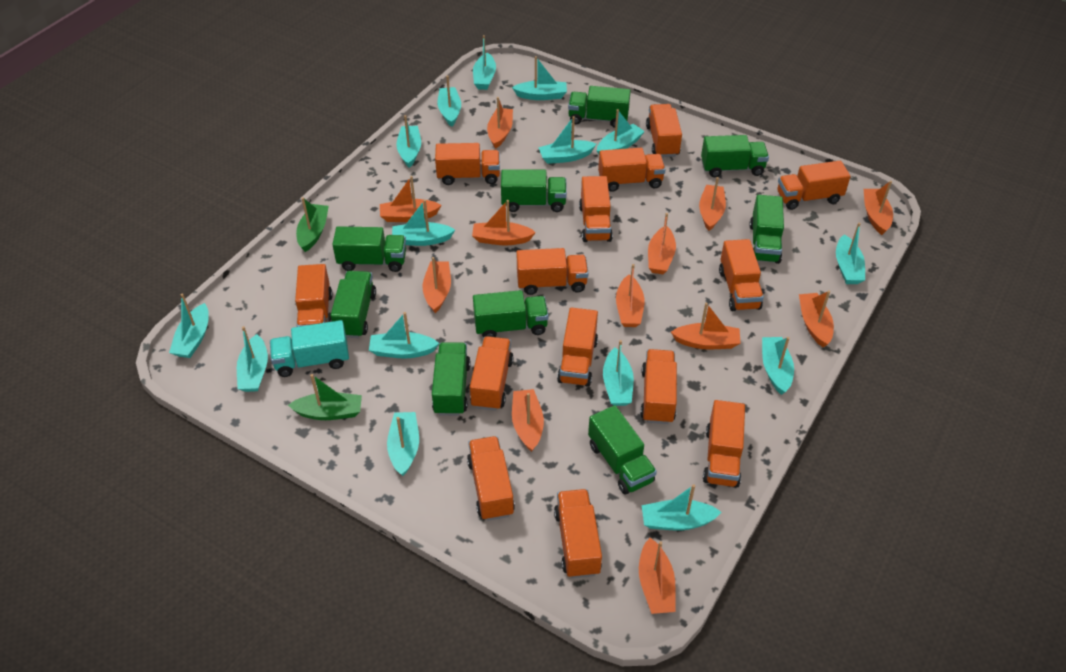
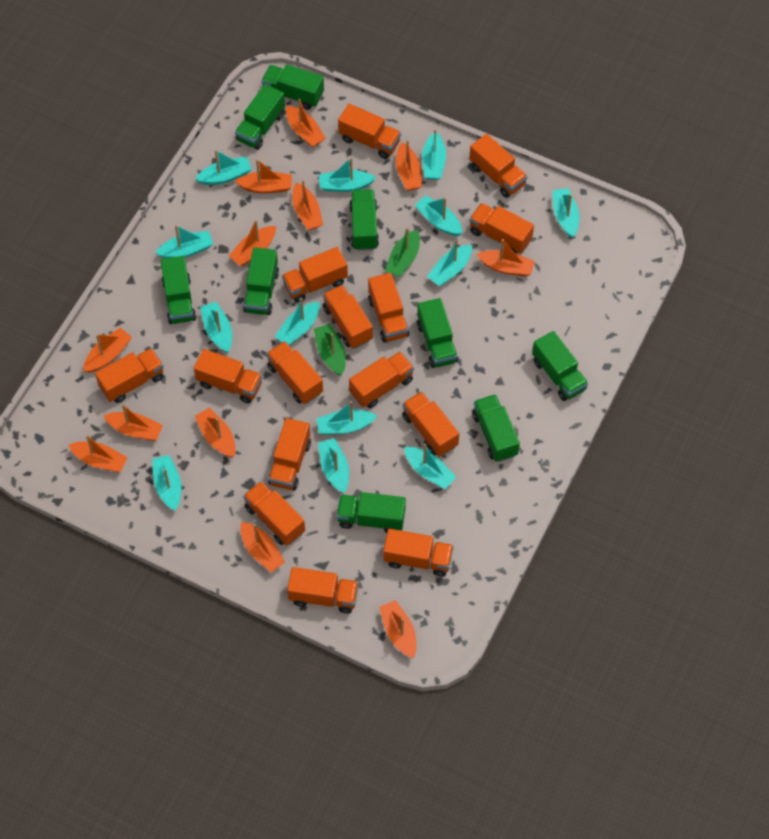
orange truck: 14 -> 15
turquoise boat: 15 -> 13
turquoise truck: 1 -> 0

